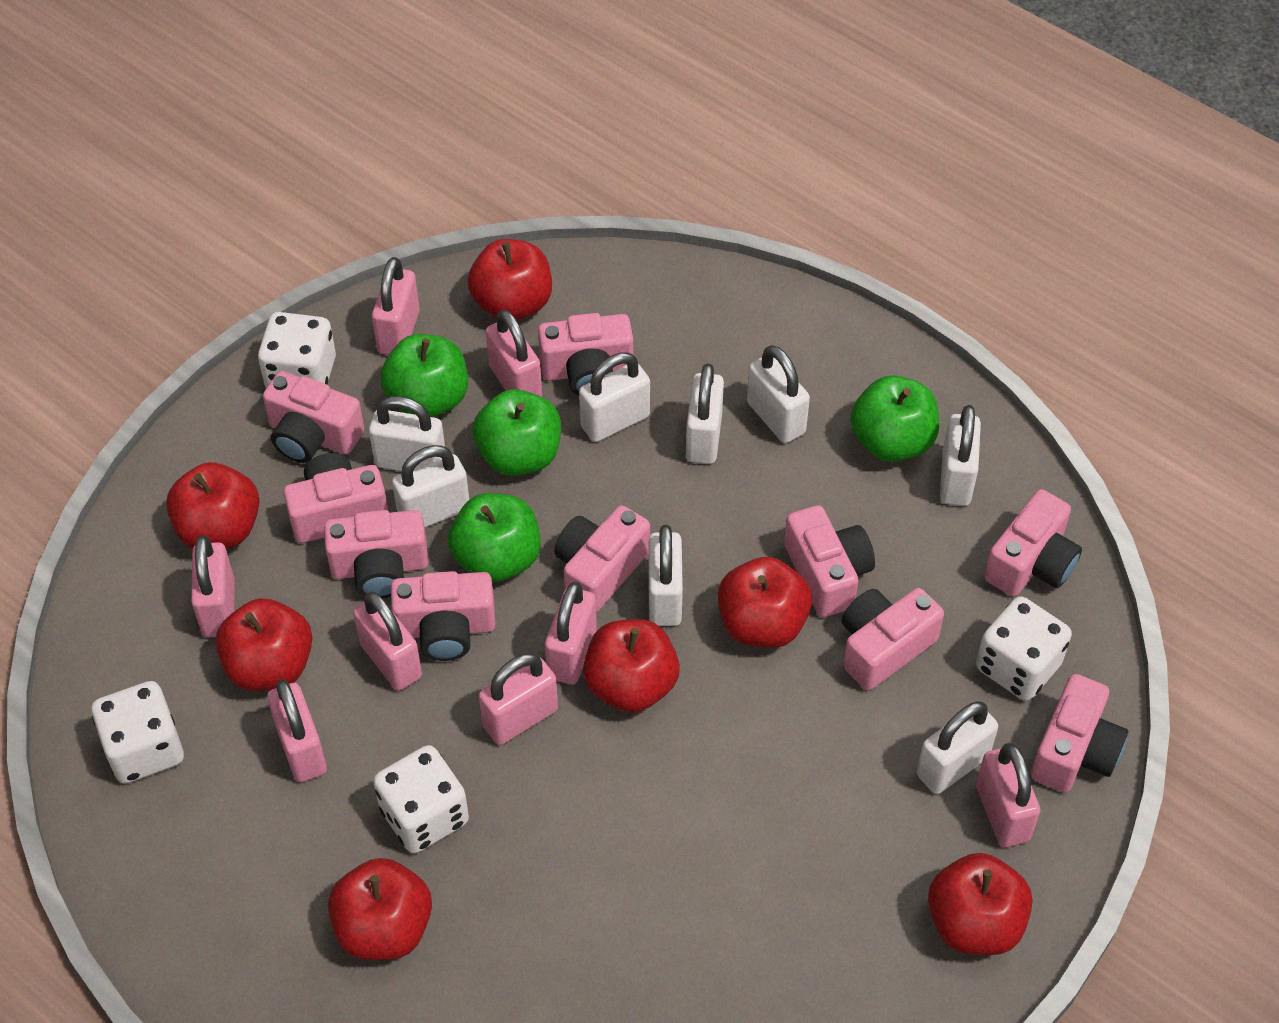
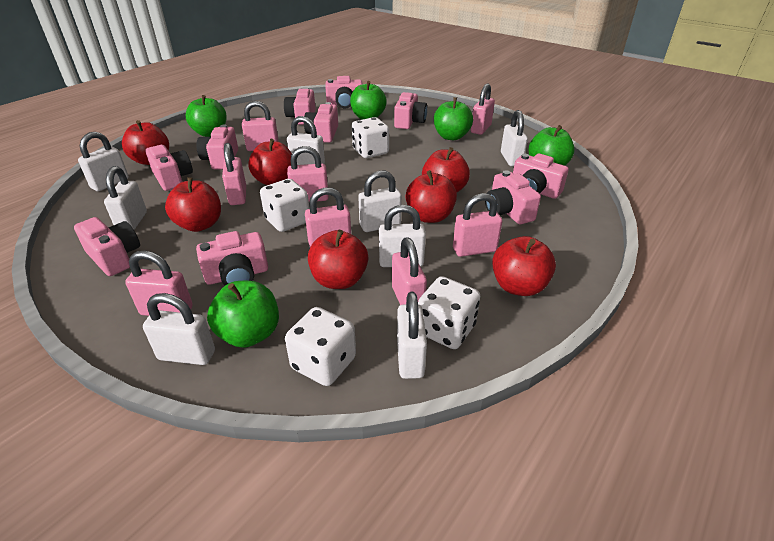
green apple: 4 -> 5

